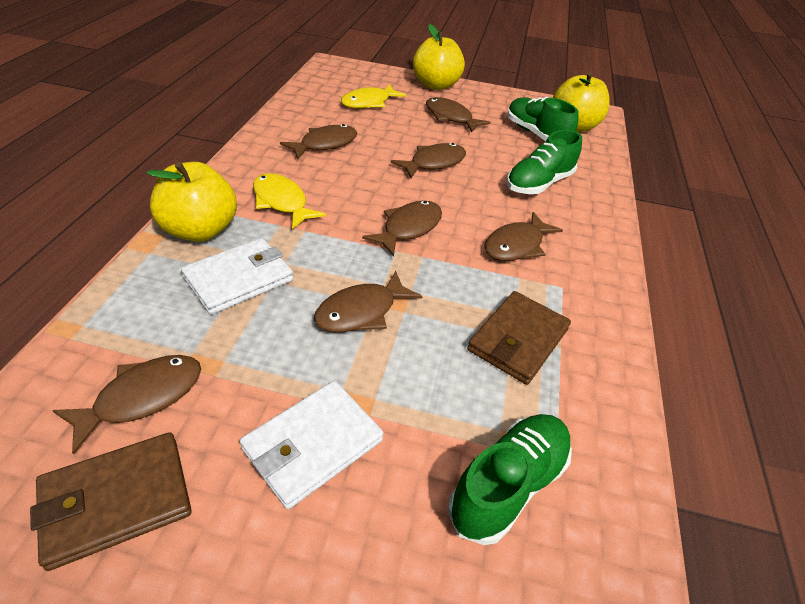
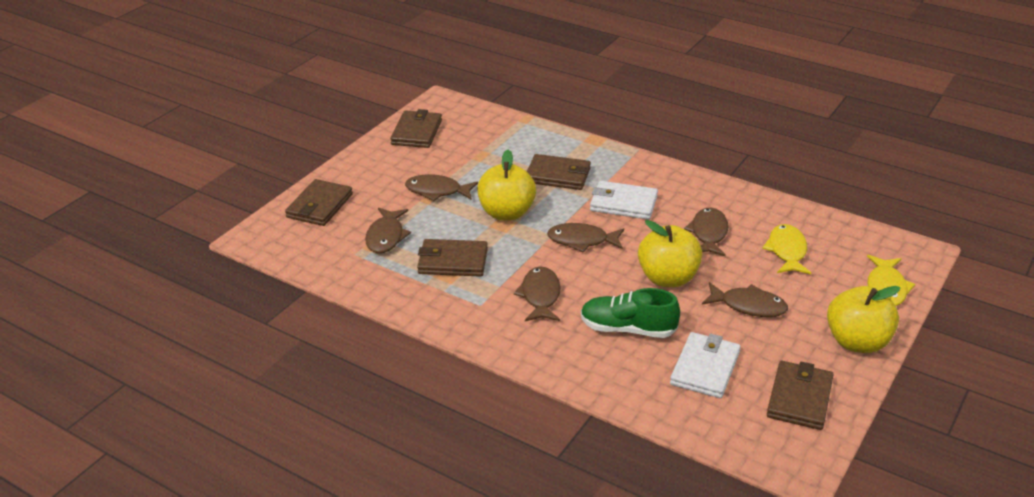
brown fish: 7 -> 6
brown wallet: 2 -> 5
green shoe: 3 -> 1

